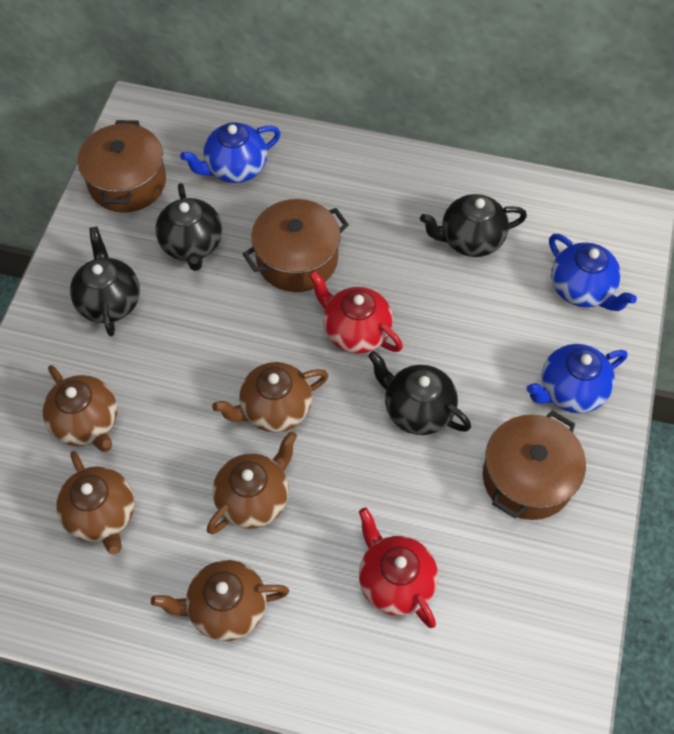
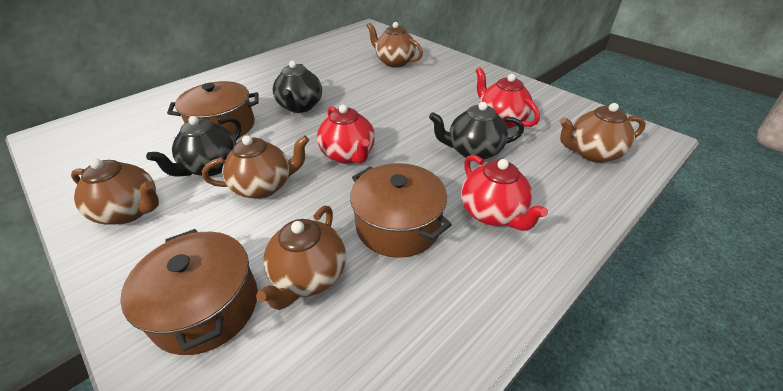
black teapot: 4 -> 3
blue teapot: 3 -> 0
red teapot: 2 -> 3

